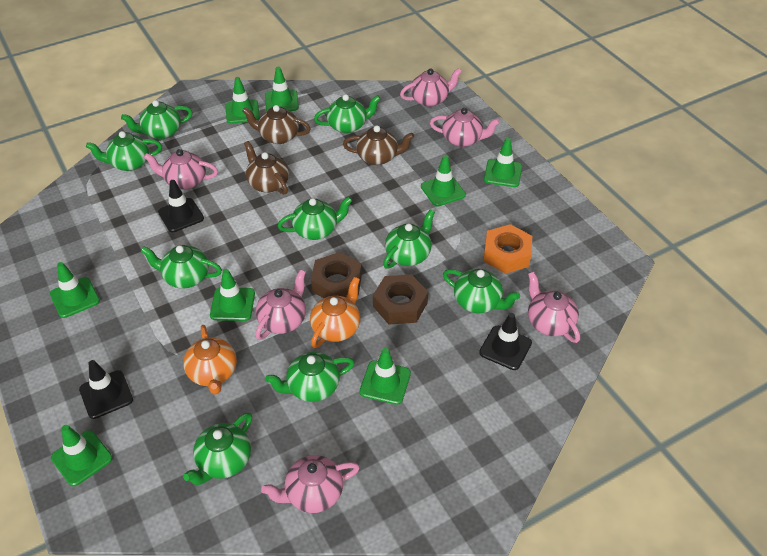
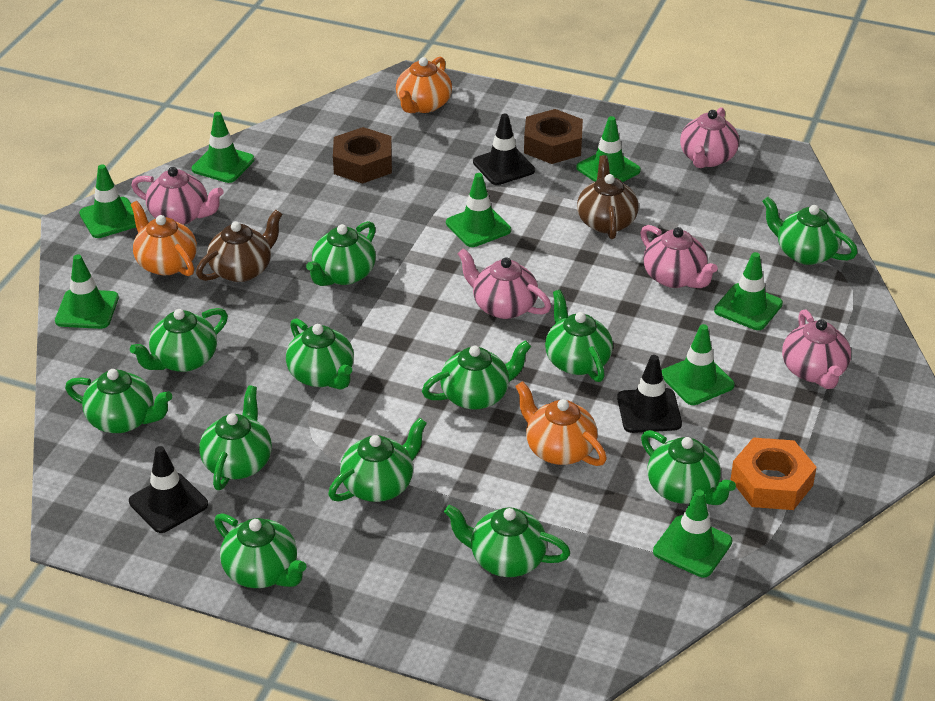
brown teapot: 3 -> 2
green teapot: 9 -> 12
orange teapot: 2 -> 3
pink teapot: 6 -> 5

